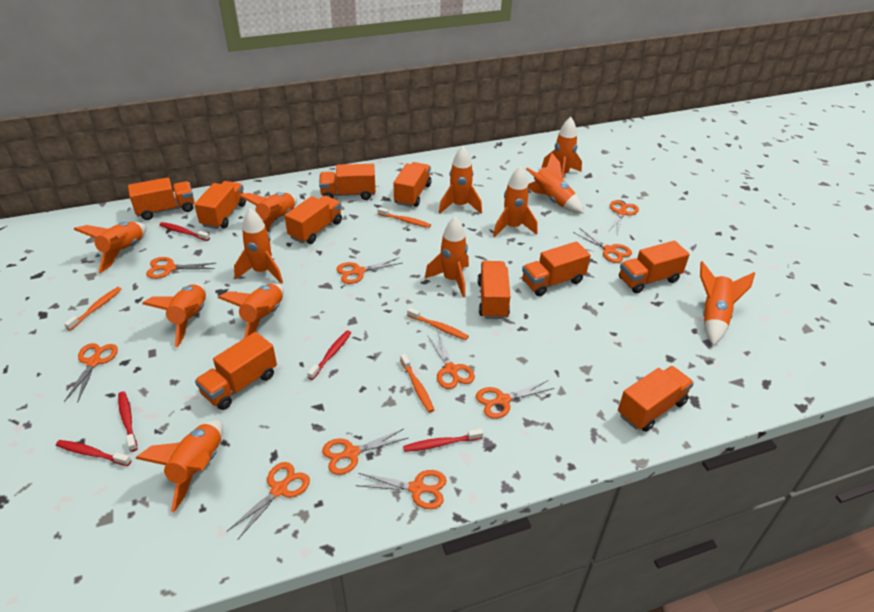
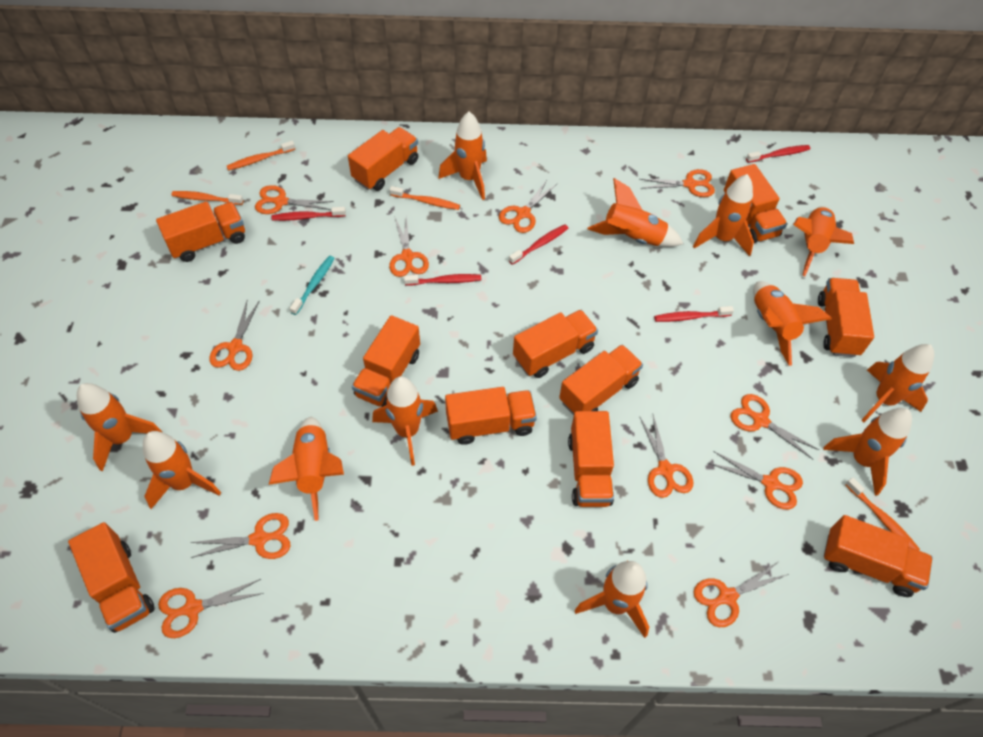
orange scissors: 10 -> 11
orange truck: 10 -> 11
turquoise toothbrush: 0 -> 1

